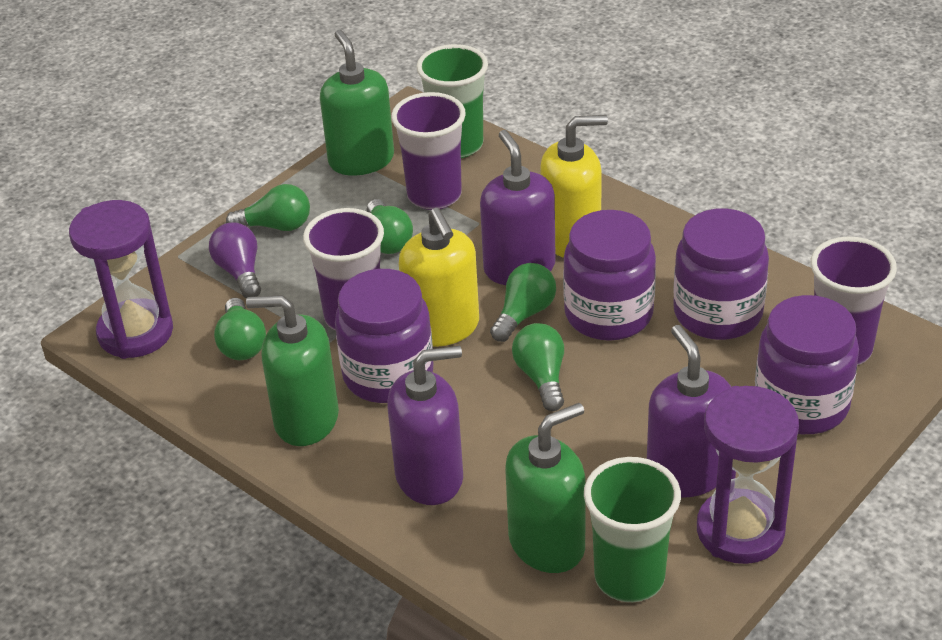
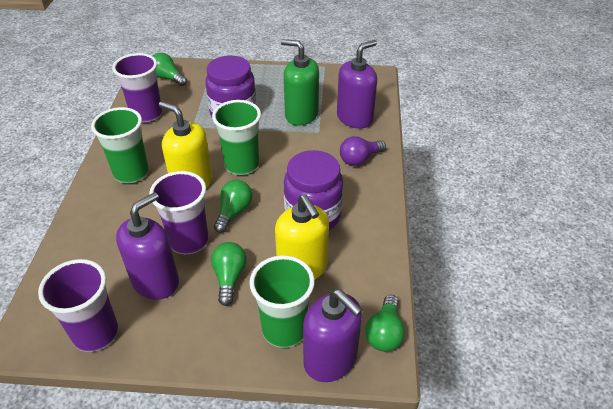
green cup: 2 -> 3
green light bulb: 5 -> 4
green soap dispenser: 3 -> 1
purple hourglass: 2 -> 0
purple jar: 4 -> 2

